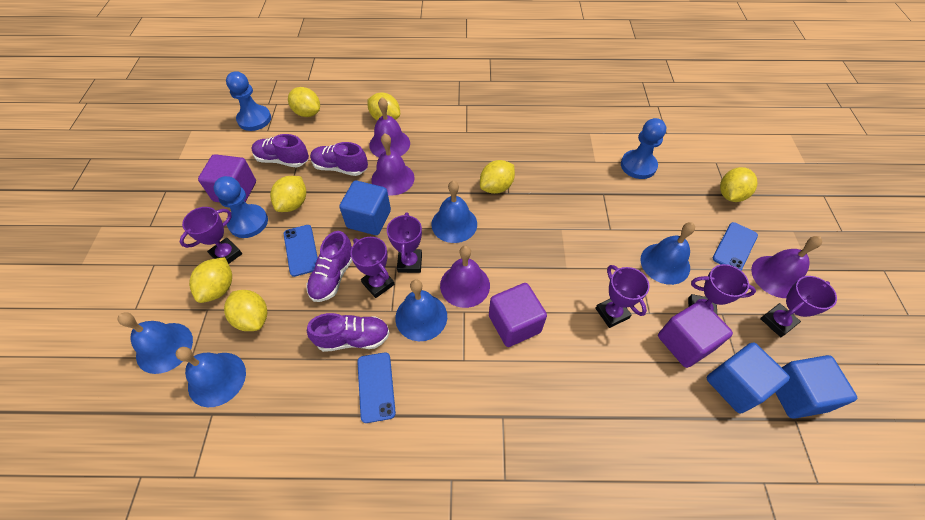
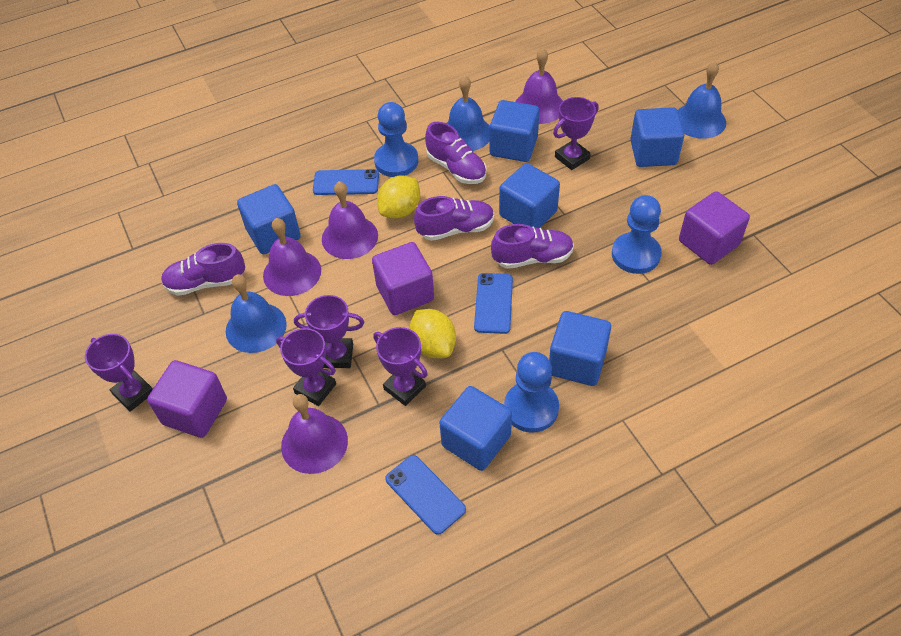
blue bell: 5 -> 3
blue cube: 3 -> 6
purple trophy: 6 -> 5
yellow lemon: 7 -> 2

